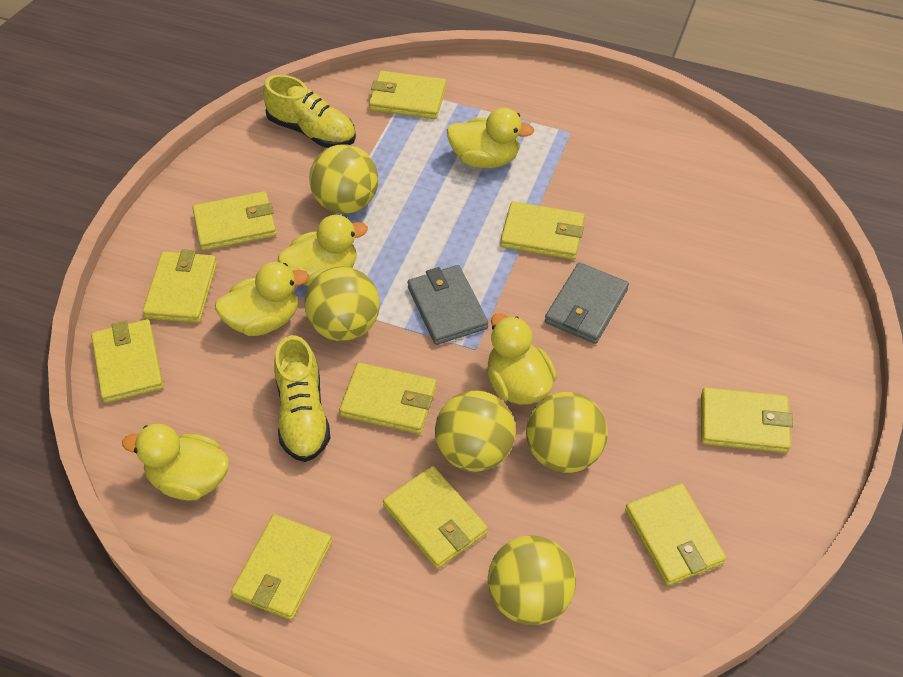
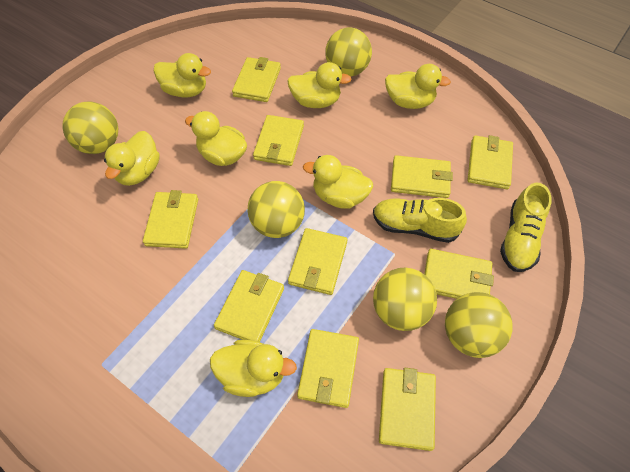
grey wallet: 2 -> 0
yellow duck: 5 -> 7

